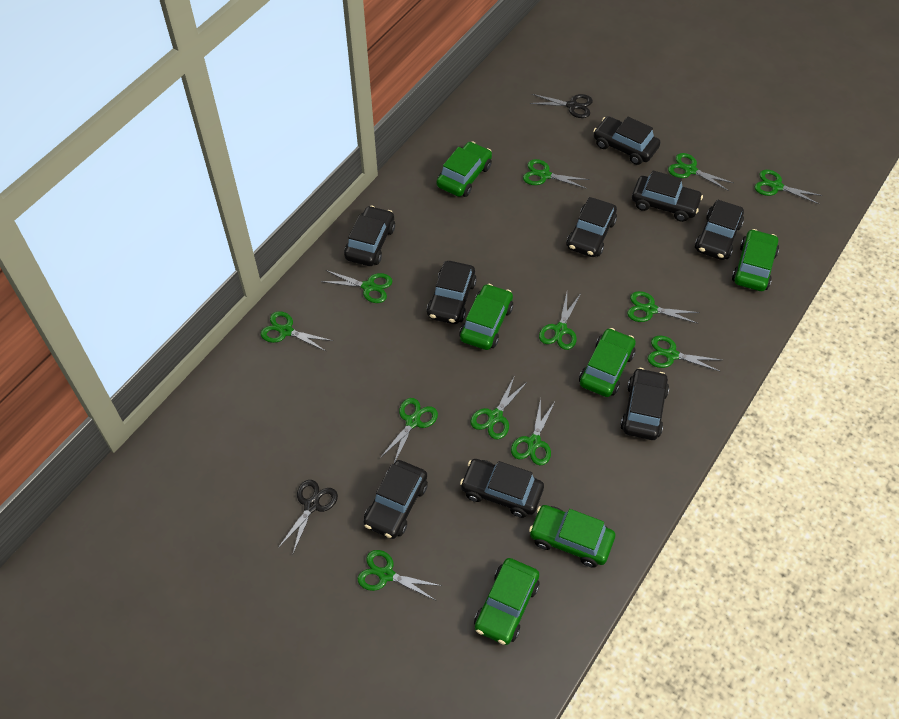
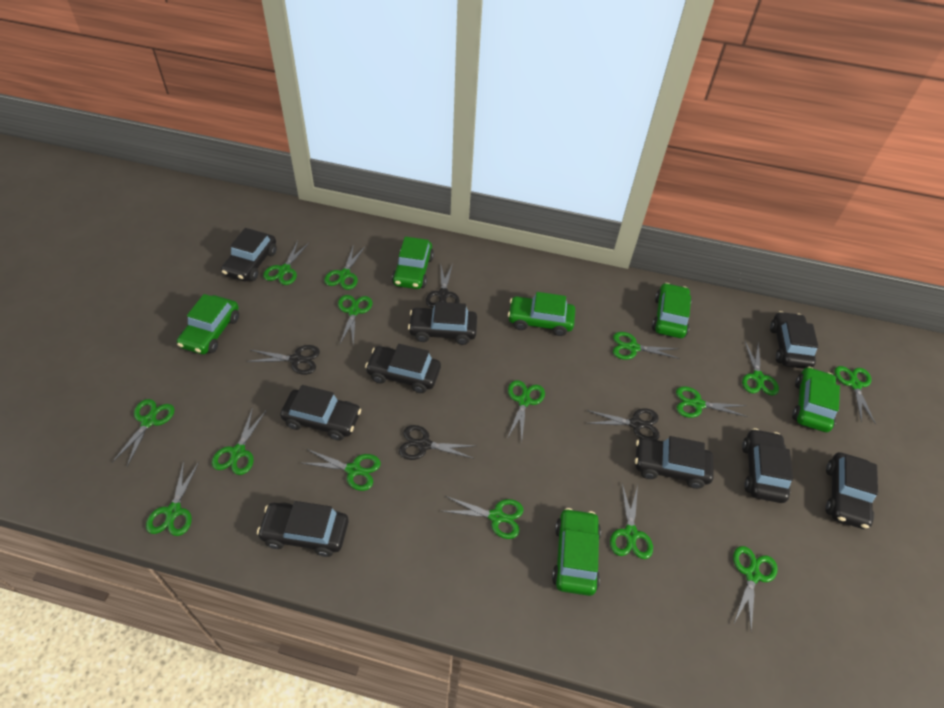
black scissors: 2 -> 4
green scissors: 12 -> 15

